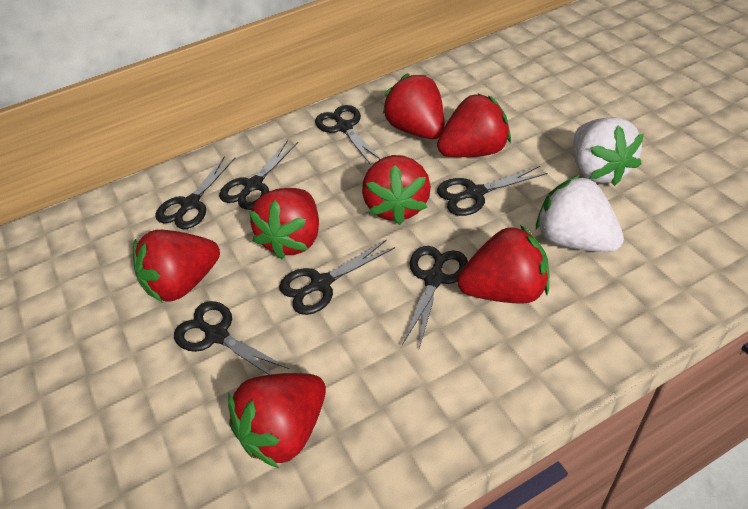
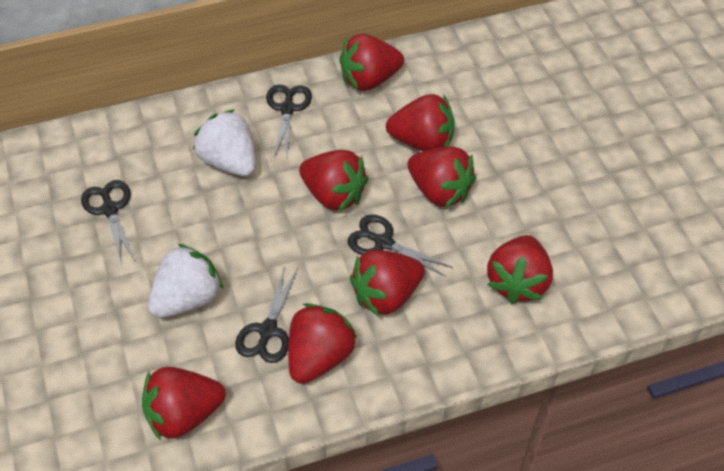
black scissors: 7 -> 4
red strawberry: 7 -> 8

